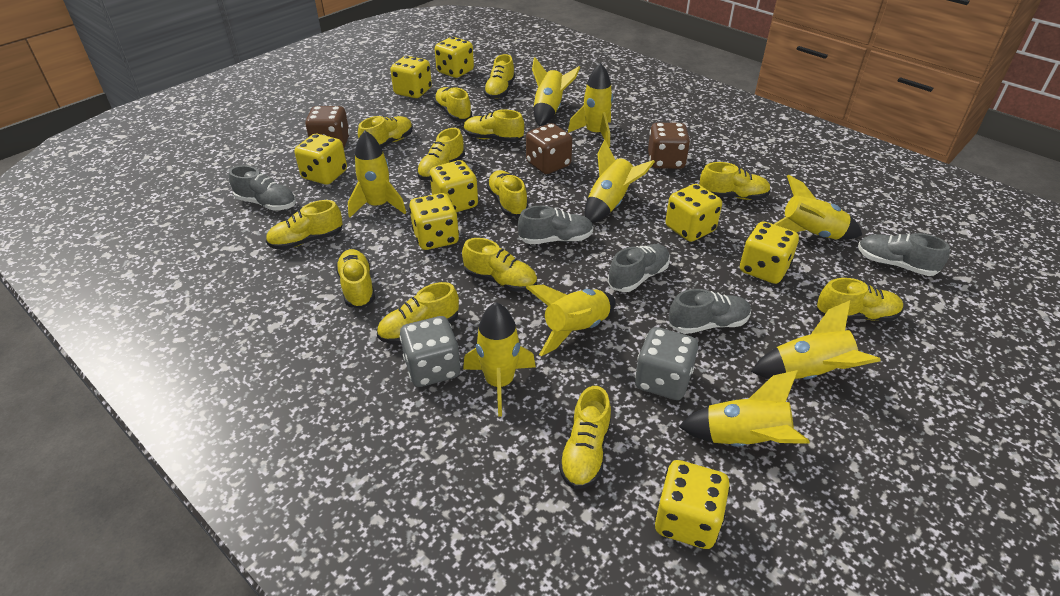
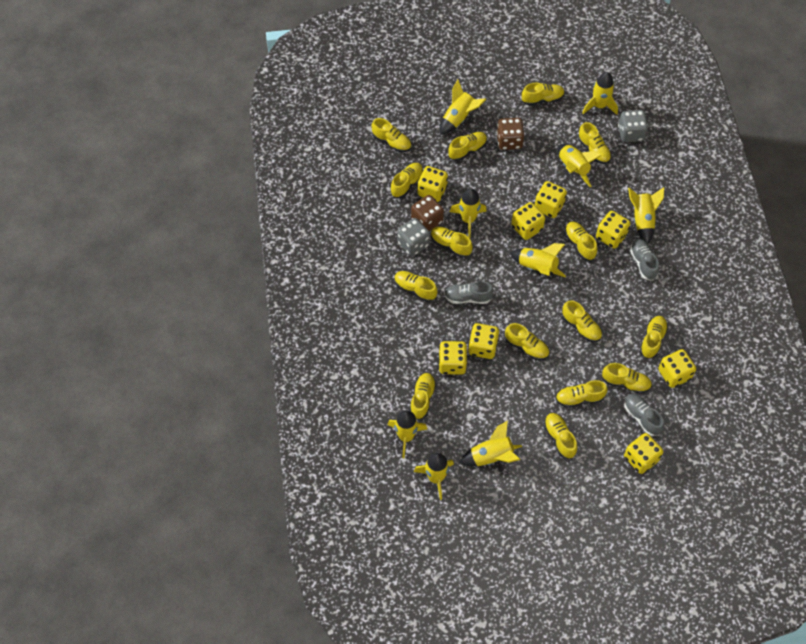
brown dice: 3 -> 2
grey shoe: 5 -> 3
yellow shoe: 13 -> 15

